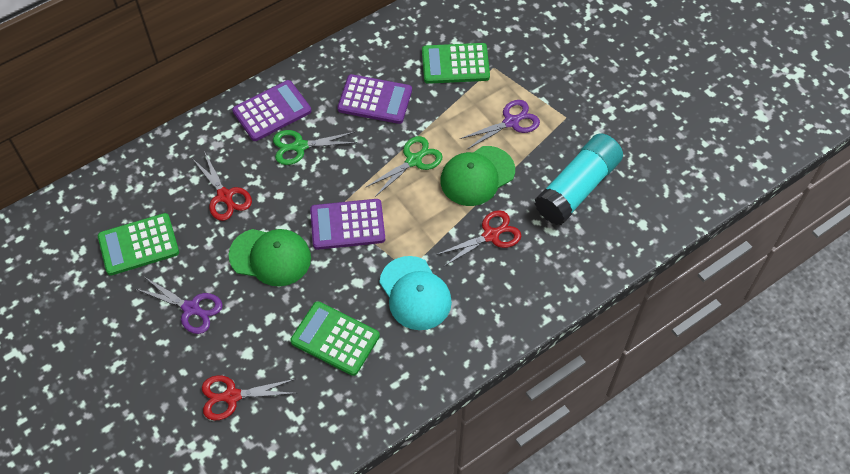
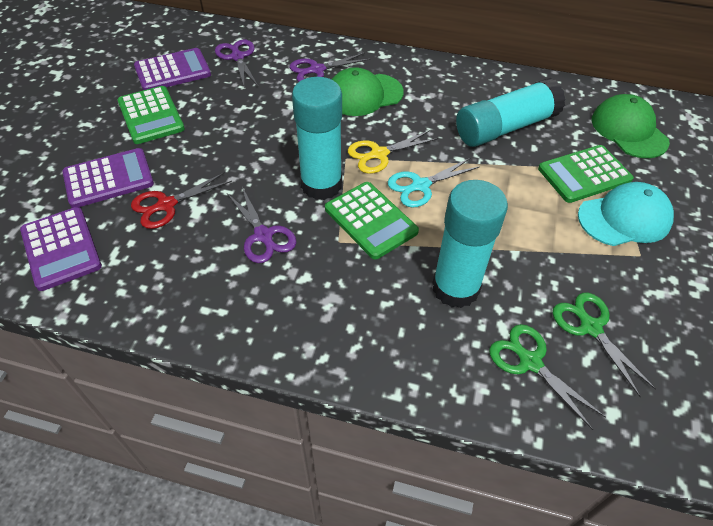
purple scissors: 2 -> 3
red scissors: 3 -> 1
turquoise glue stick: 1 -> 3
turquoise scissors: 0 -> 1
yellow scissors: 0 -> 1

